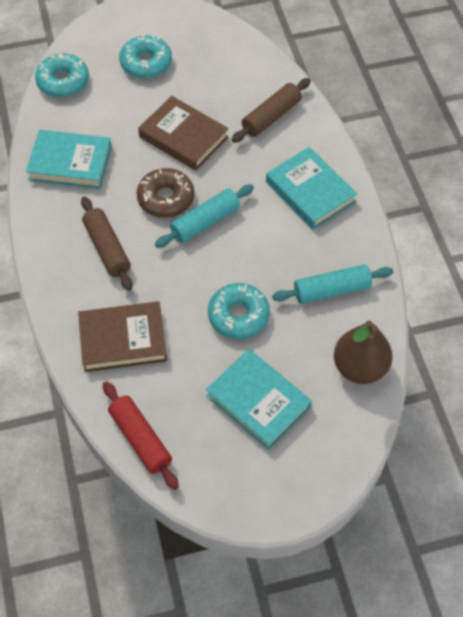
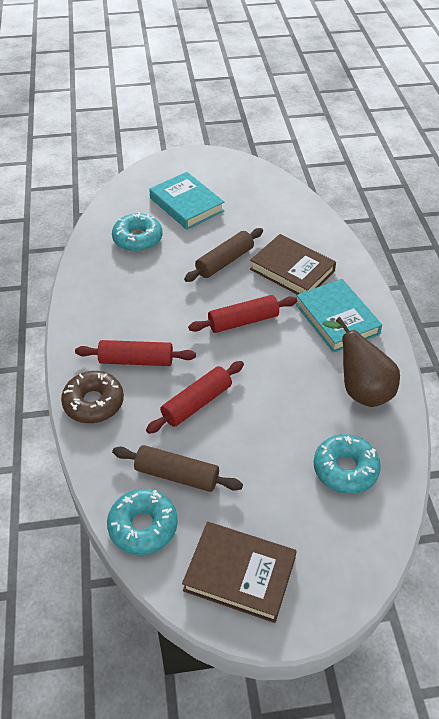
red rolling pin: 1 -> 3
turquoise book: 3 -> 2
turquoise rolling pin: 2 -> 0

